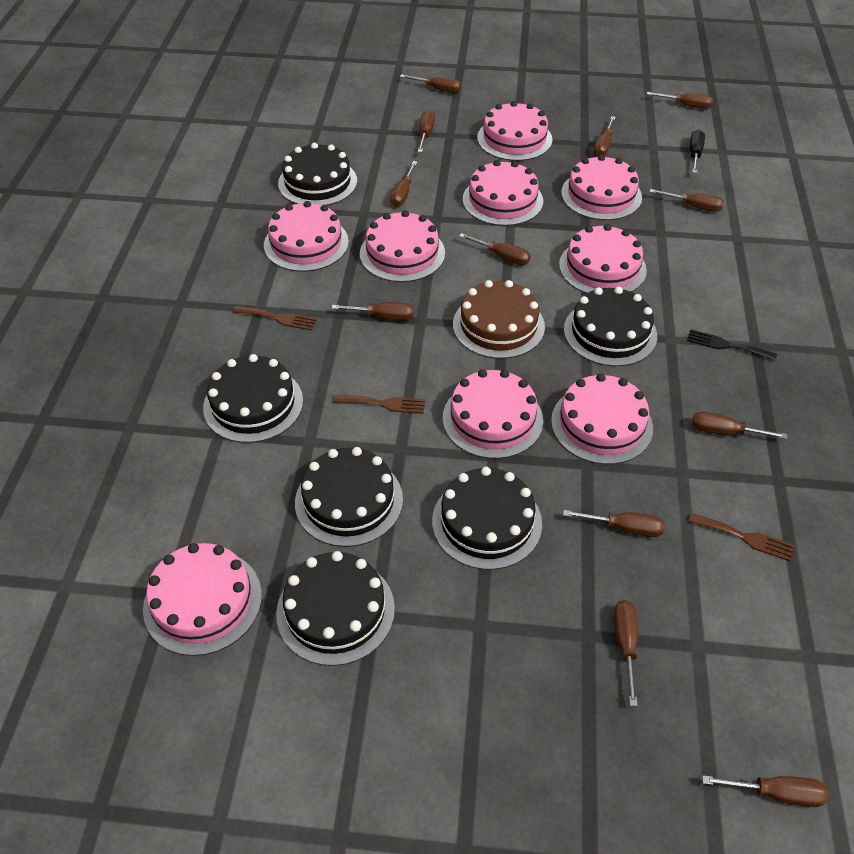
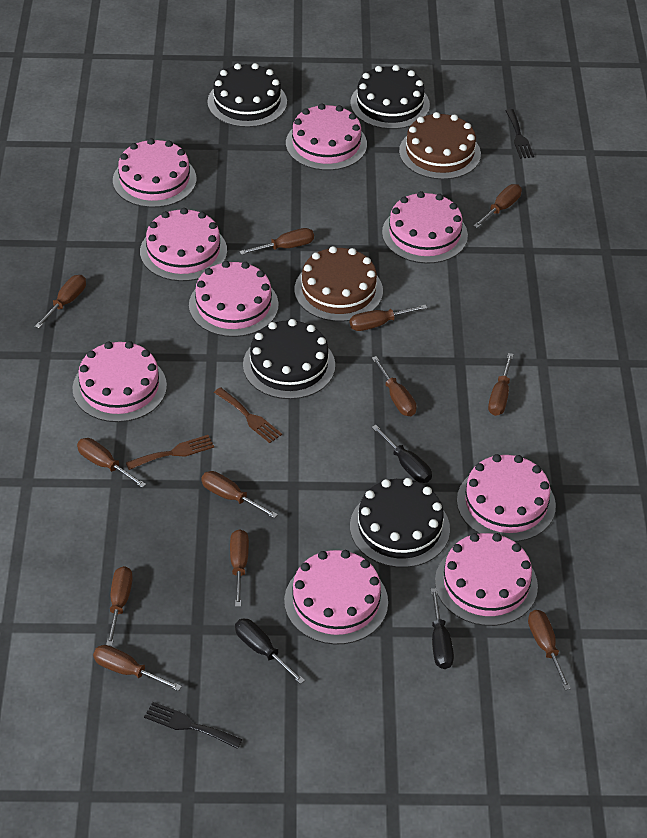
black cake: 6 -> 4
black fork: 1 -> 2
black screwdriver: 1 -> 3
brown cake: 1 -> 2
brown fork: 3 -> 2

